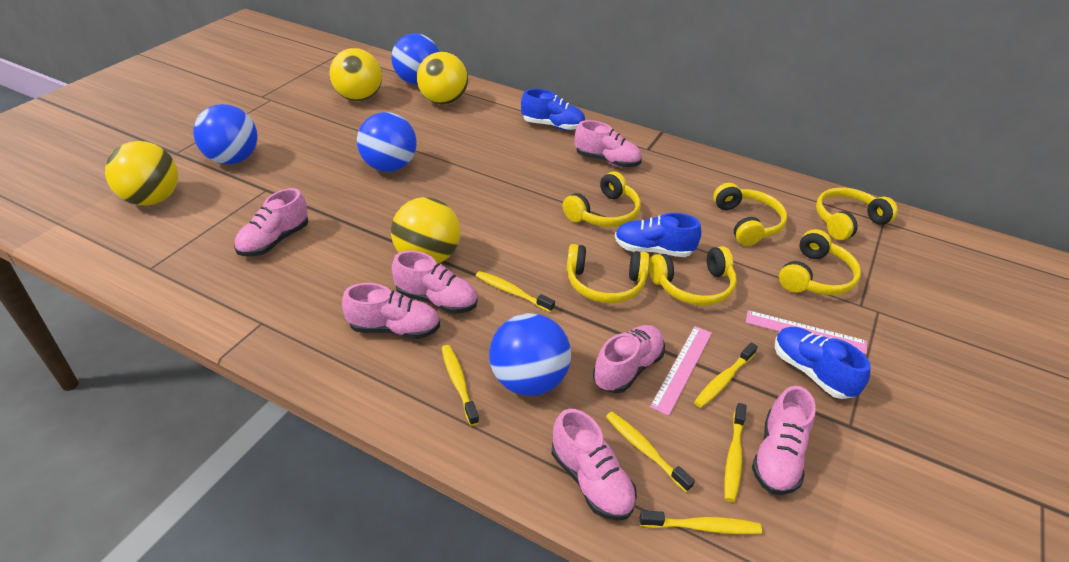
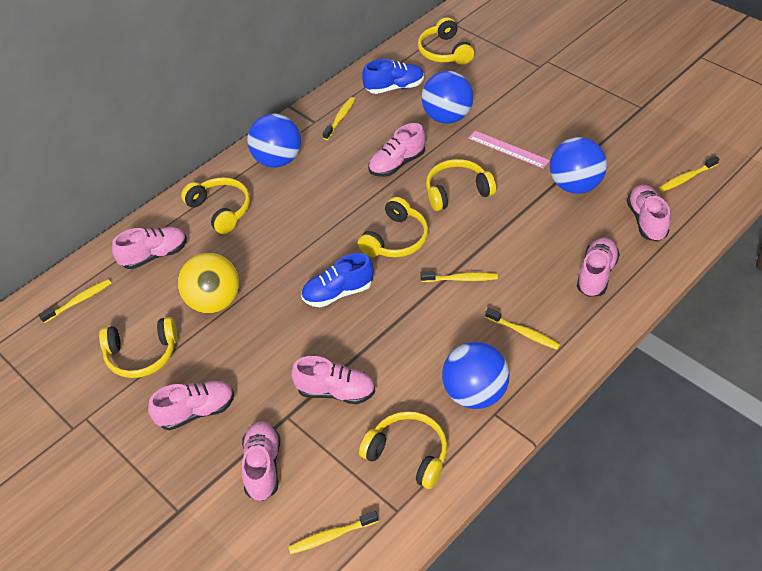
blue shoe: 3 -> 2
pink ruler: 2 -> 1
yellow ball: 4 -> 1

